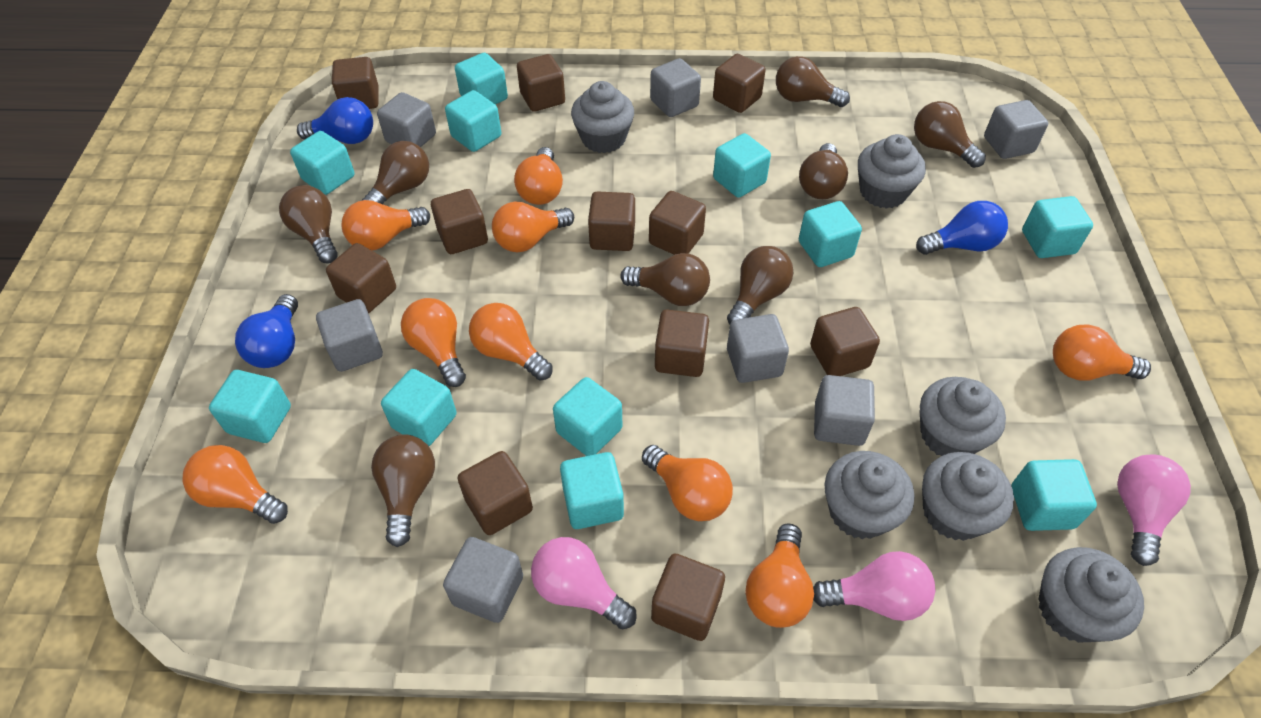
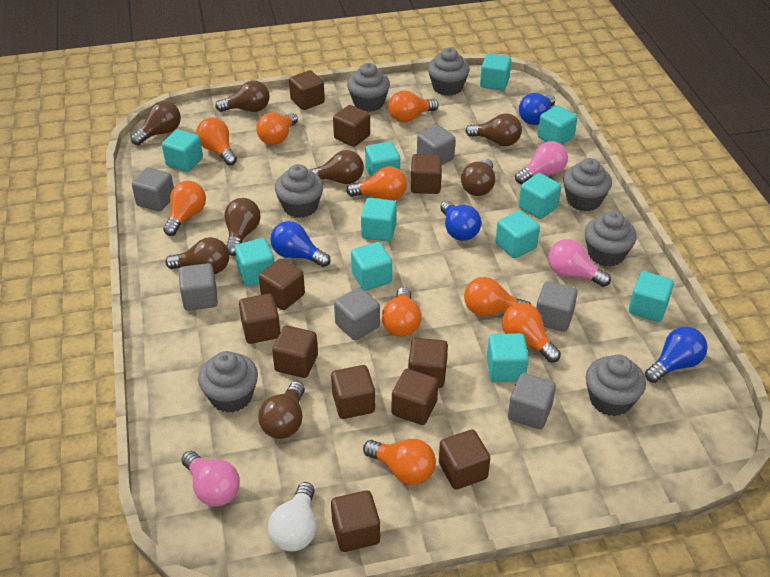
blue light bulb: 3 -> 4
grey cube: 7 -> 6
grey cupcake: 6 -> 7
white light bulb: 0 -> 1

